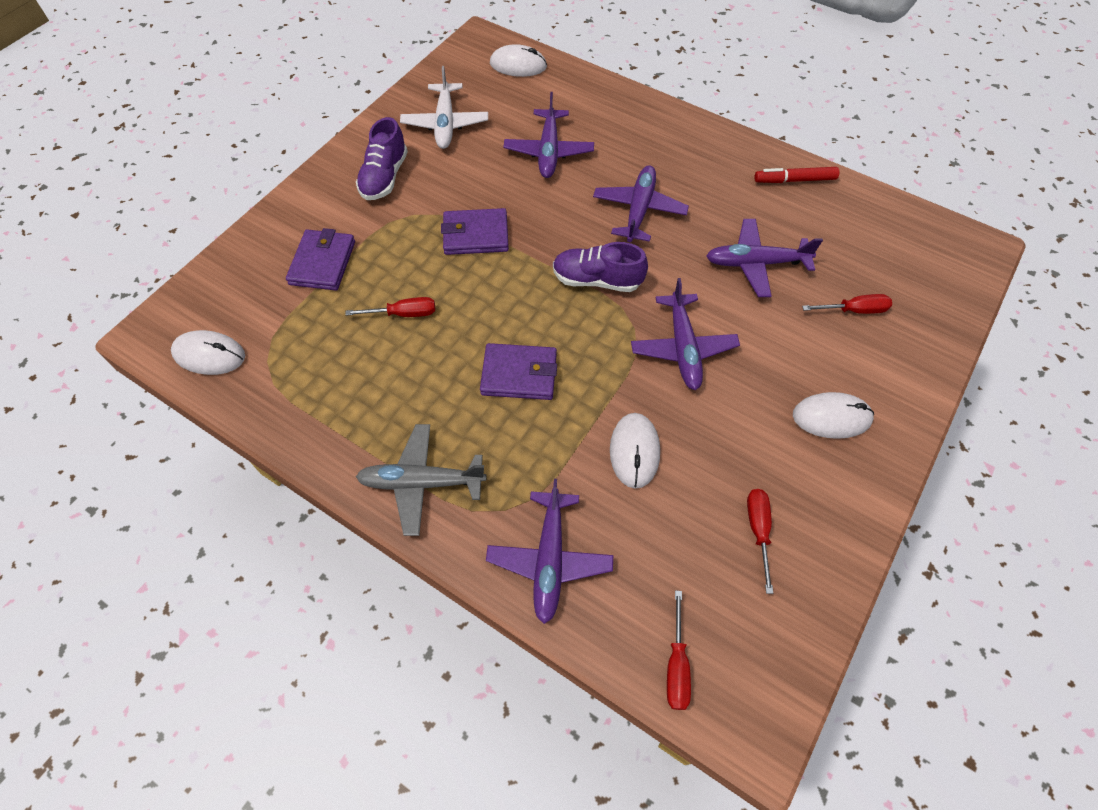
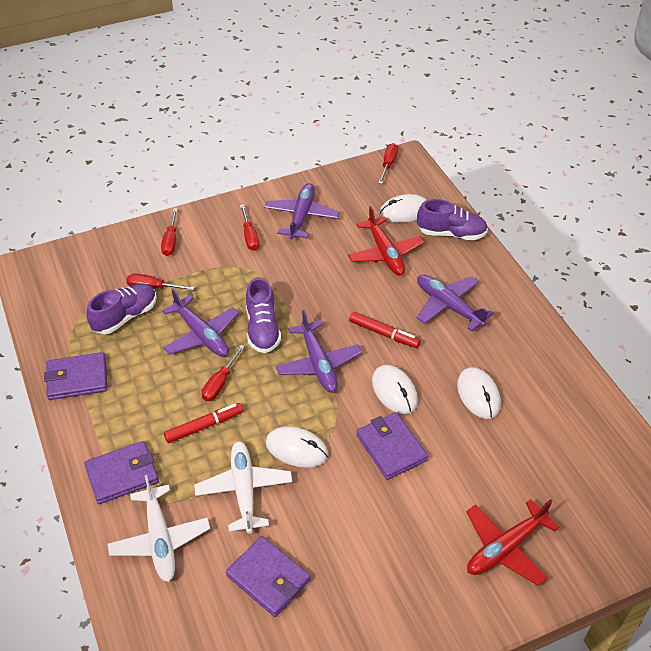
grey plane: 1 -> 0
purple plane: 5 -> 4
purple shoe: 2 -> 3
purple wallet: 3 -> 4
red marker: 1 -> 2
red plane: 0 -> 2
red screwdriver: 4 -> 5
white plane: 1 -> 2

